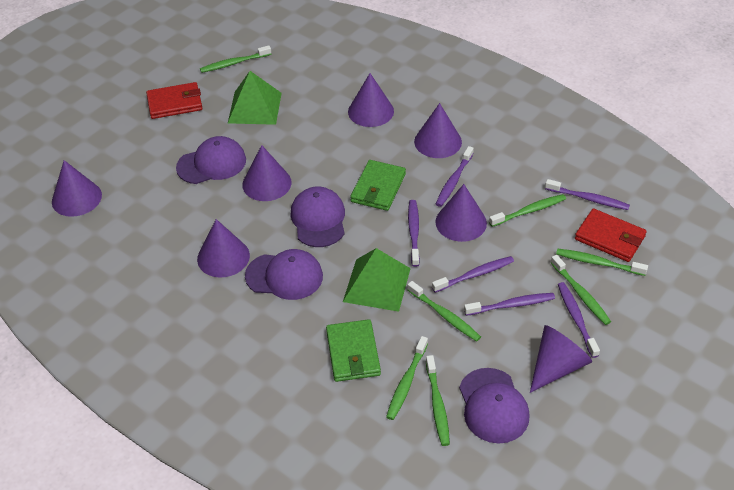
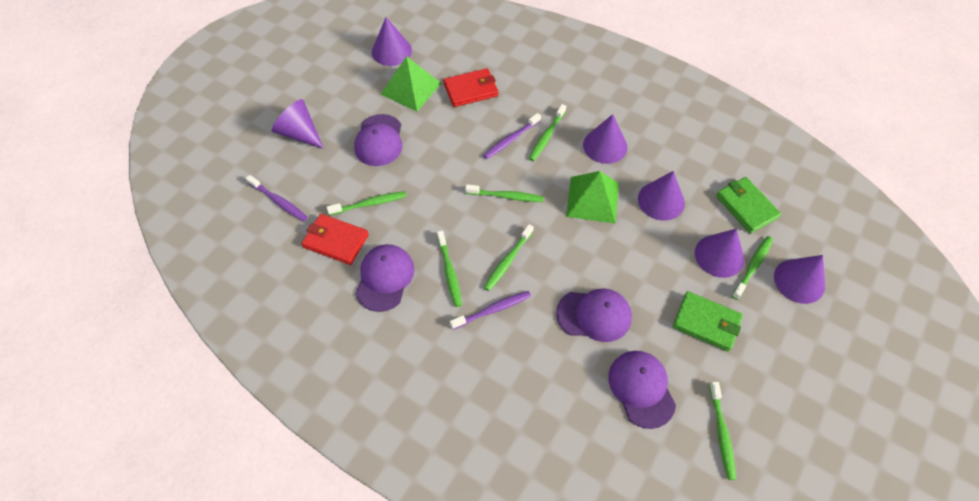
purple cone: 7 -> 6
purple toothbrush: 6 -> 3

